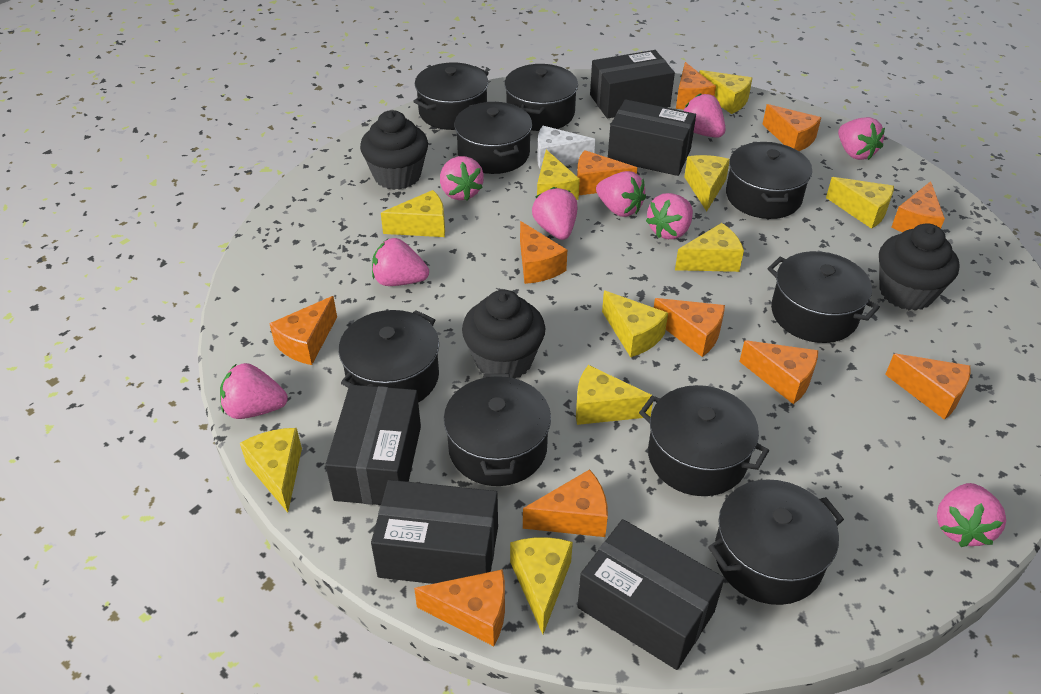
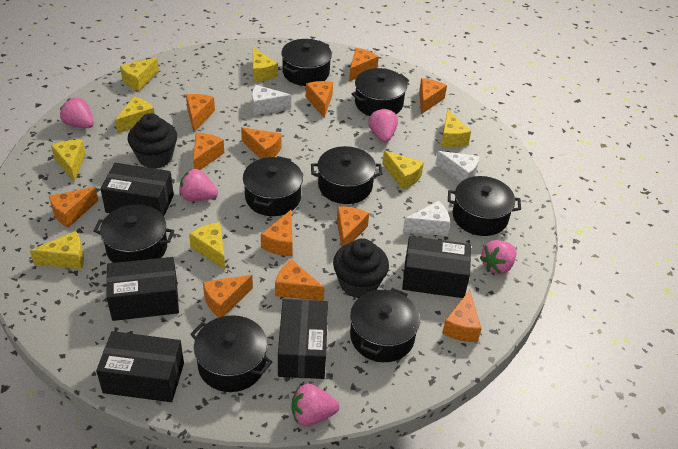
black cupcake: 3 -> 2
black pot: 9 -> 8
orange cheese: 11 -> 12
pink strawberry: 9 -> 5
white cheese: 1 -> 3
yellow cheese: 10 -> 8

